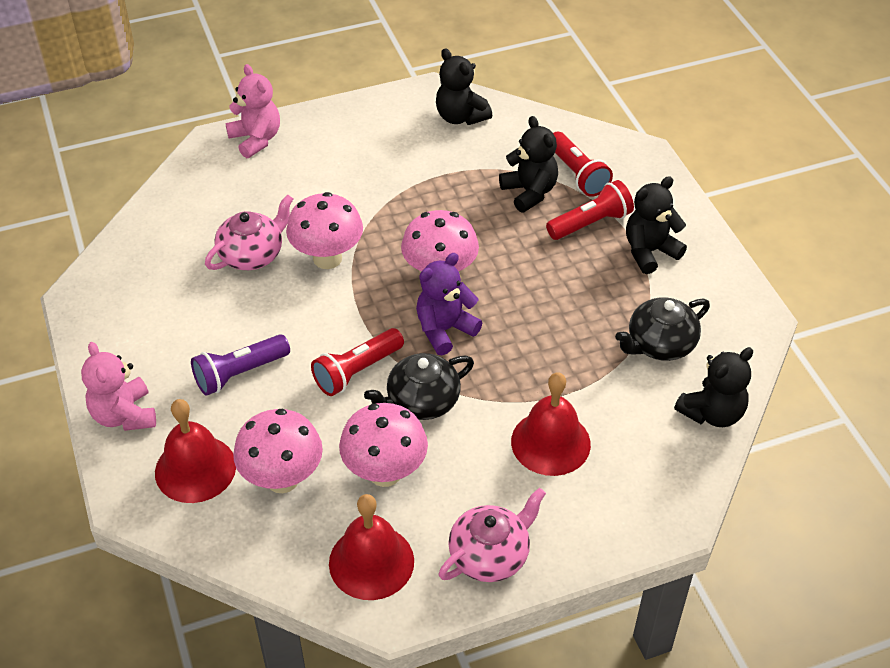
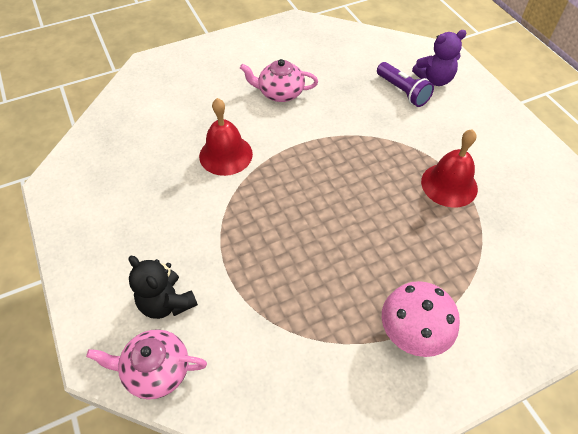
black teapot: 2 -> 0
black teddy bear: 4 -> 1
pink mushroom: 4 -> 1
pink teddy bear: 2 -> 0
red bell: 3 -> 2
red flashlight: 3 -> 0

